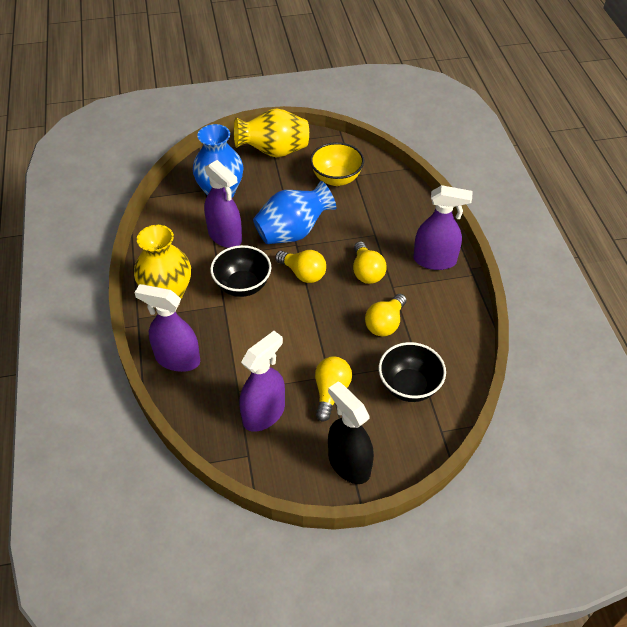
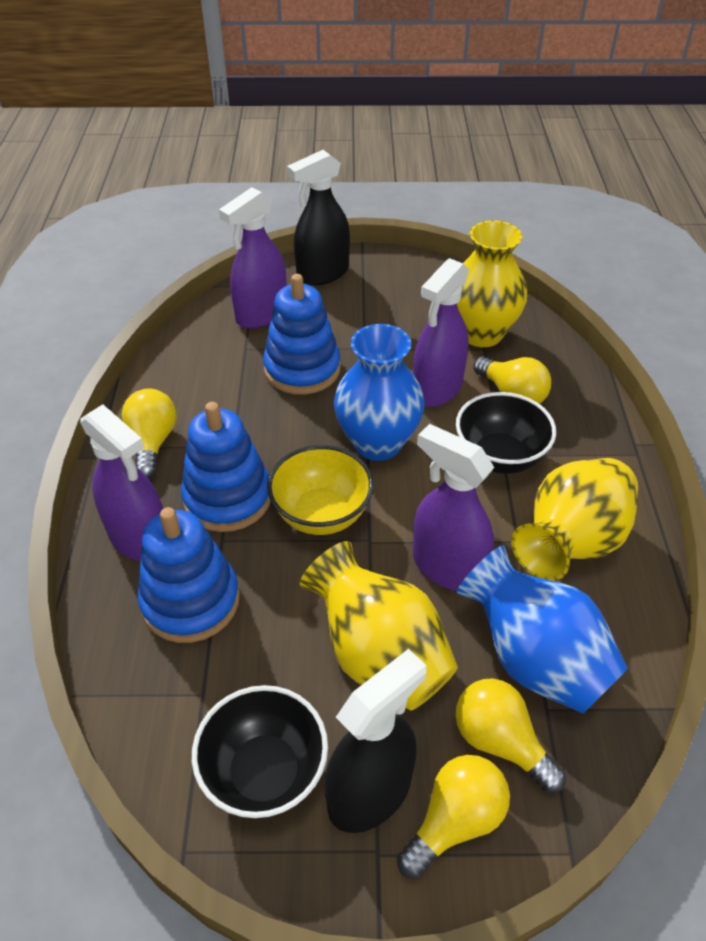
black spray bottle: 1 -> 2
blue stacking toy: 0 -> 3
yellow vase: 2 -> 3

